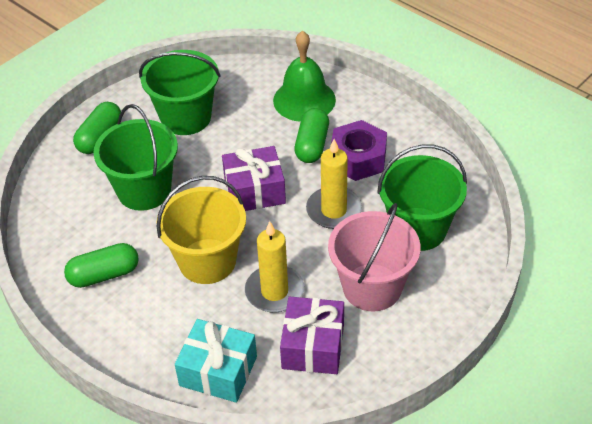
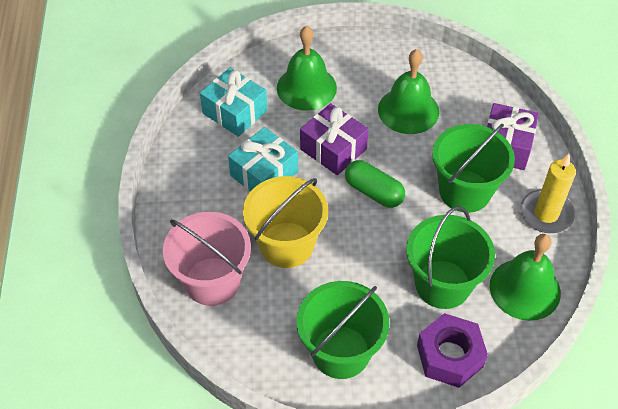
green bell: 1 -> 3
green capsule: 3 -> 1
turquoise gift: 1 -> 2
yellow candle: 2 -> 1

